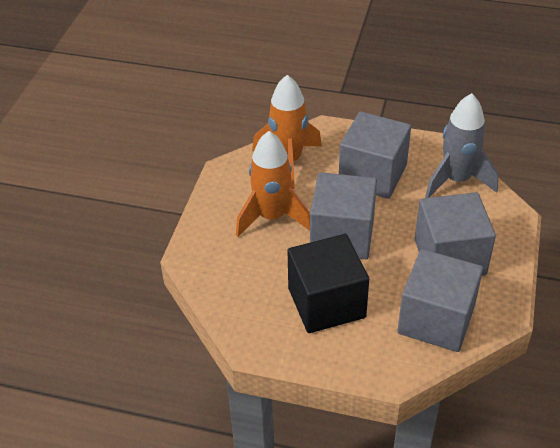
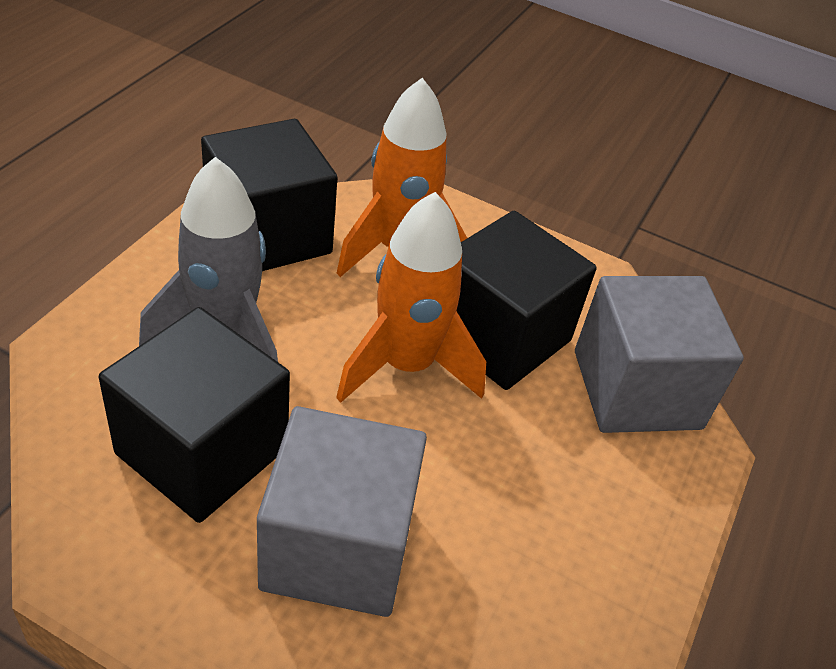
black cube: 1 -> 3
grey cube: 4 -> 2

